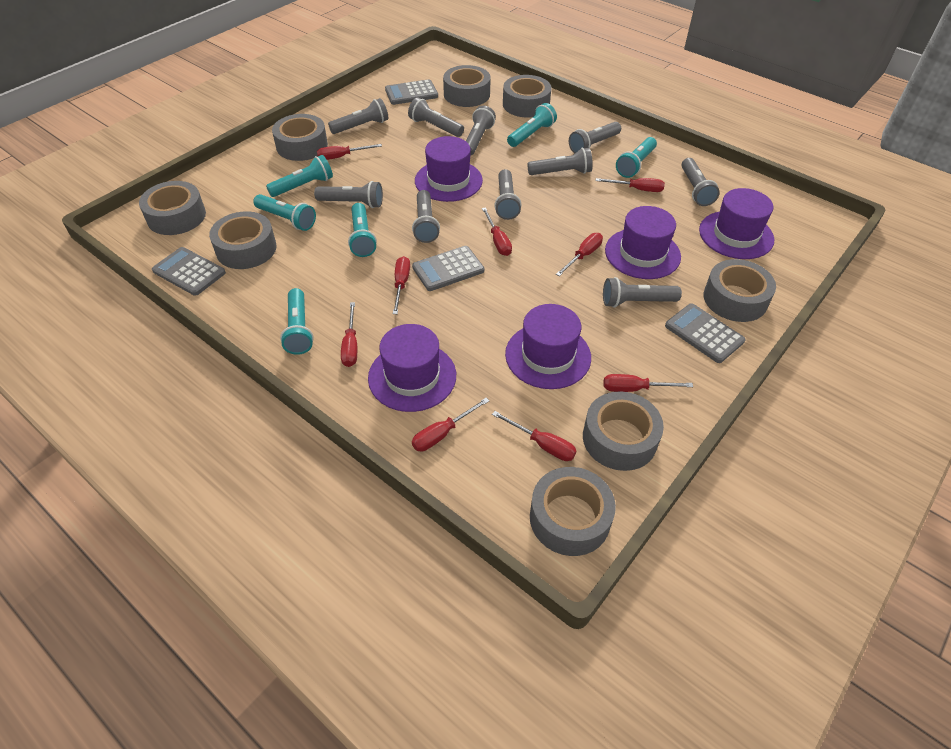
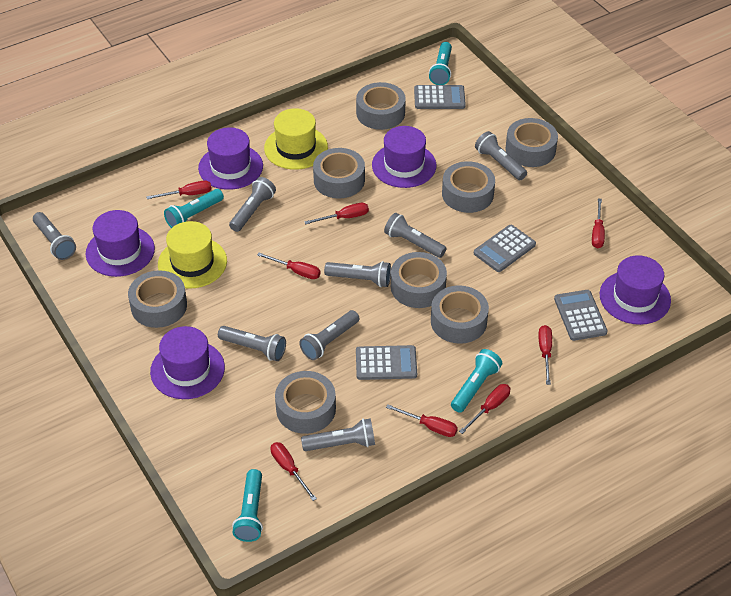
grey flashlight: 10 -> 8
red screwdriver: 9 -> 8
turquoise flashlight: 6 -> 4
yellow hat: 0 -> 2

